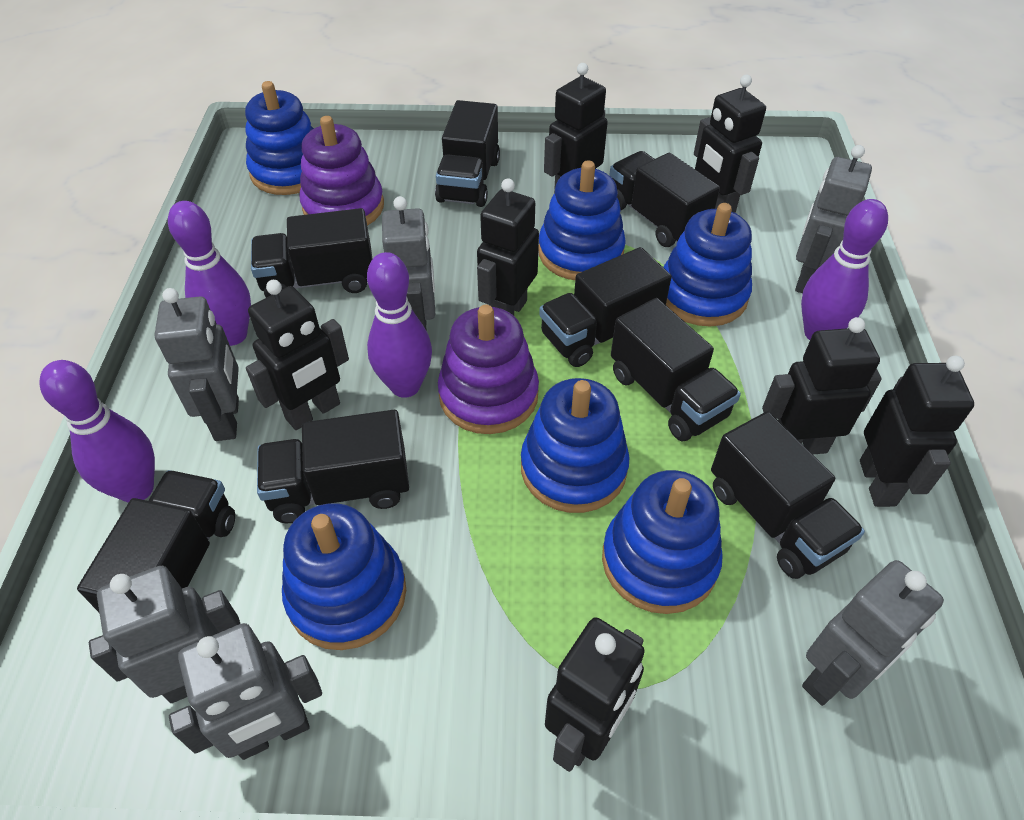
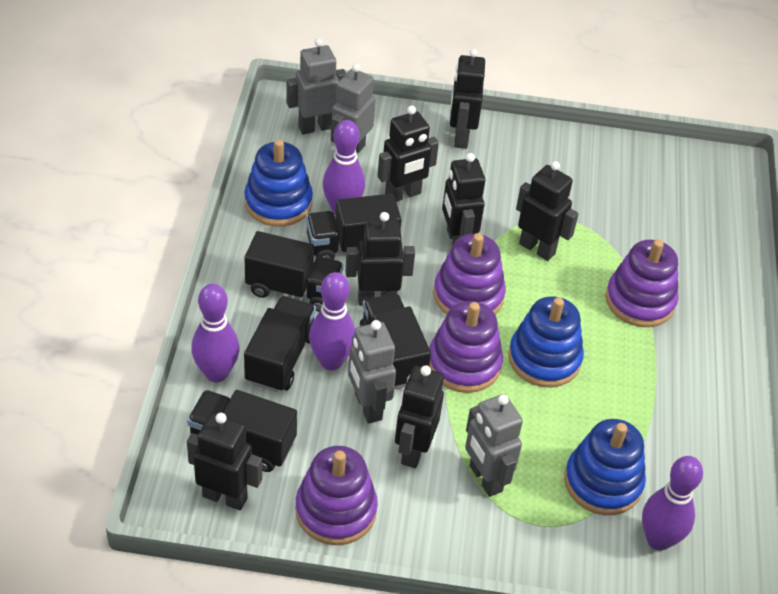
black truck: 8 -> 5
blue stacking toy: 6 -> 3
grey robot: 6 -> 4
purple stacking toy: 2 -> 4

